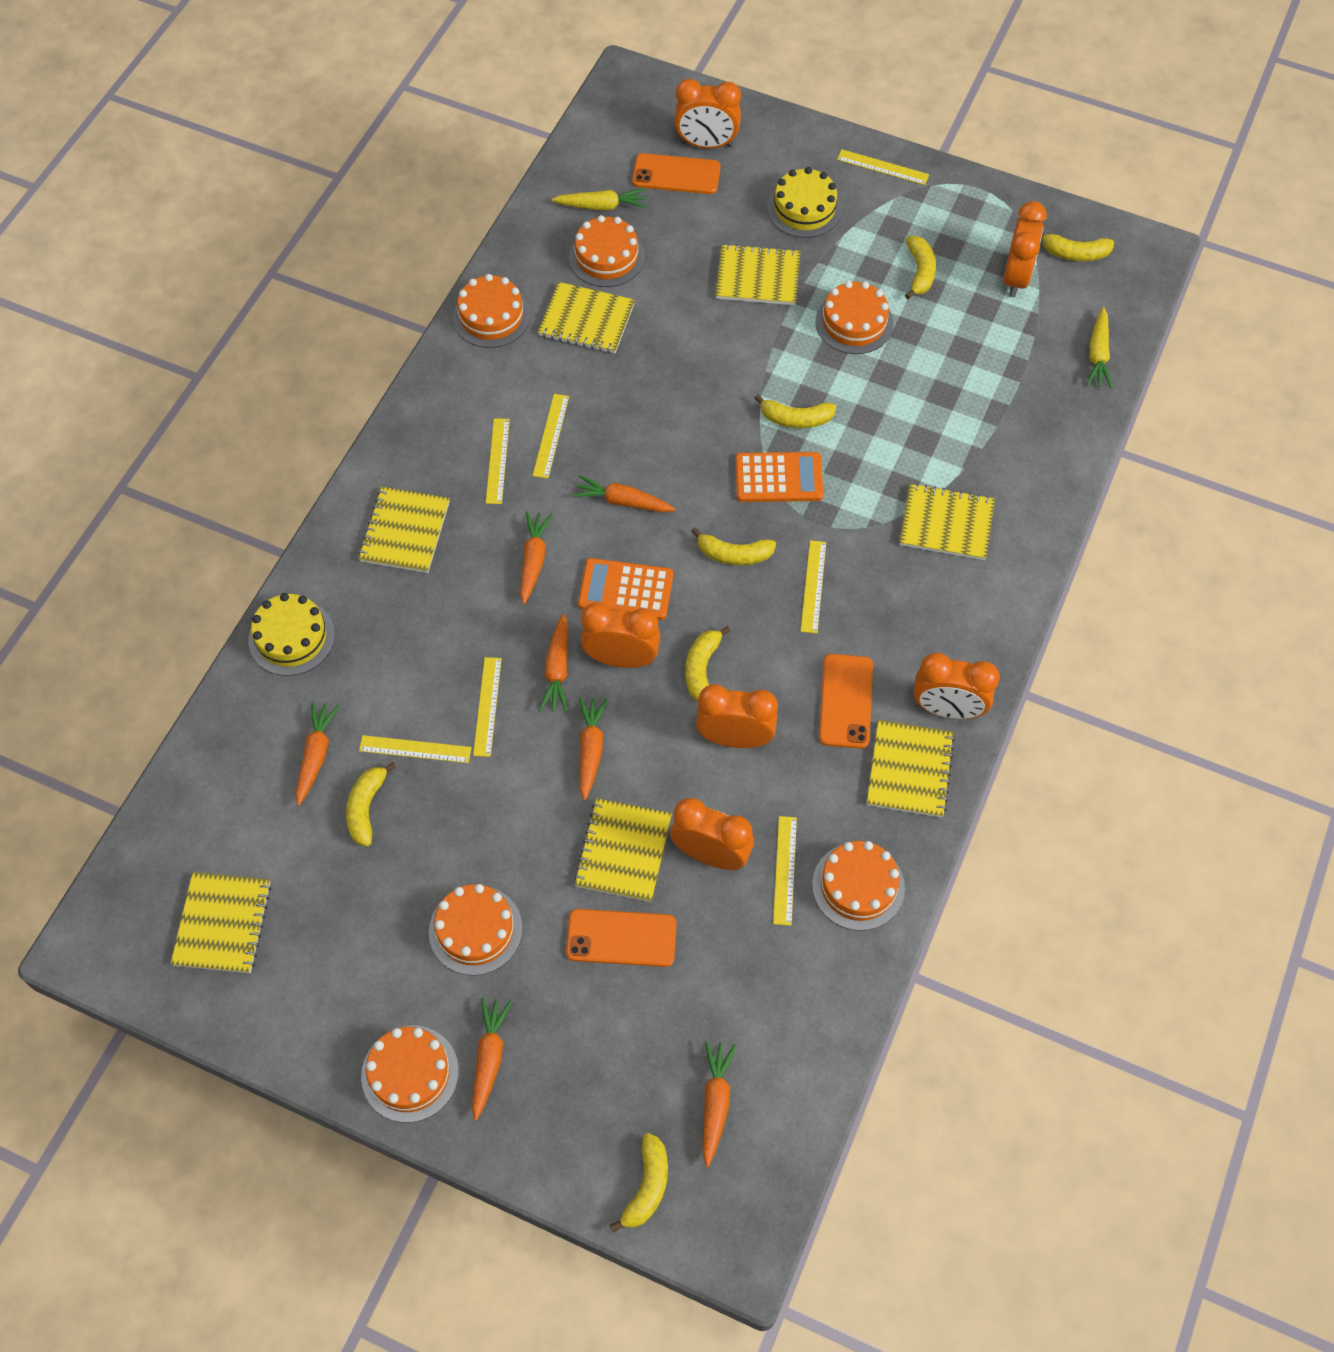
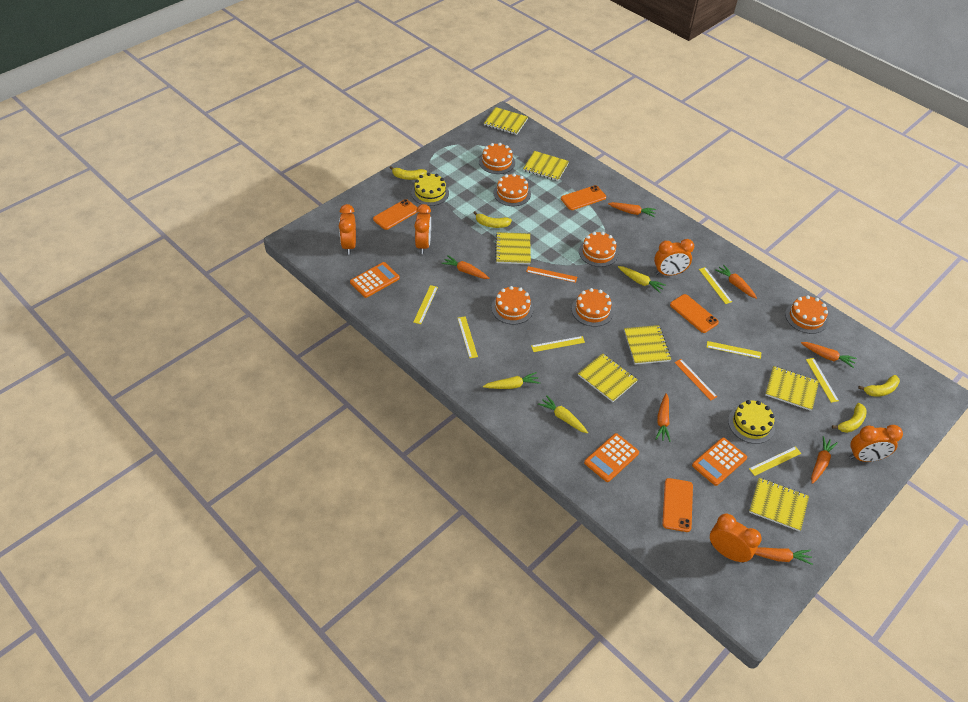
orange calculator: 2 -> 3
orange clock: 6 -> 5
orange phone: 3 -> 4
orange ruler: 0 -> 2
yellow banana: 7 -> 4
yellow carrot: 2 -> 3

